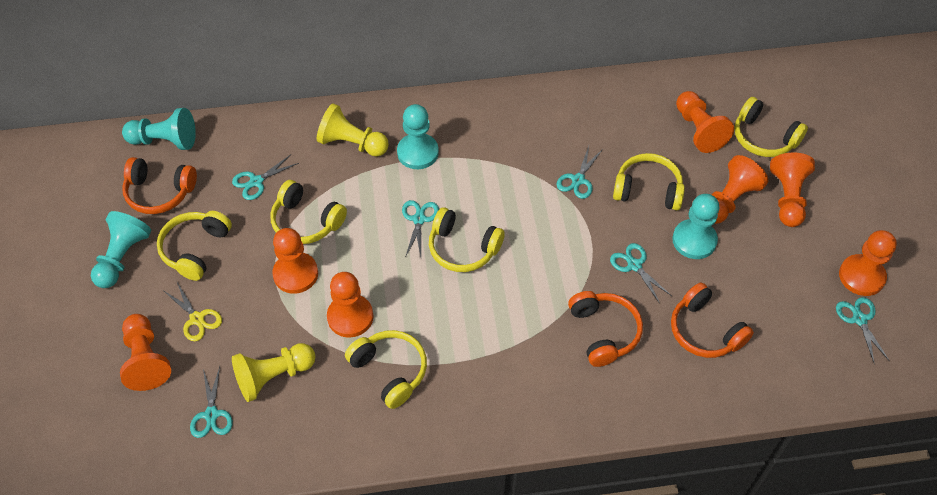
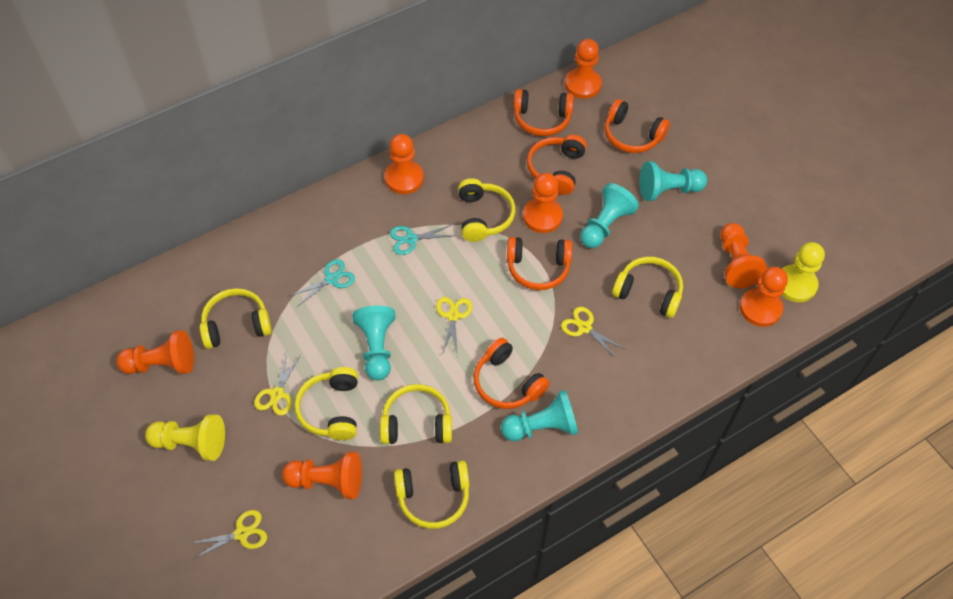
orange headphones: 3 -> 5
turquoise scissors: 6 -> 2
yellow scissors: 1 -> 4

